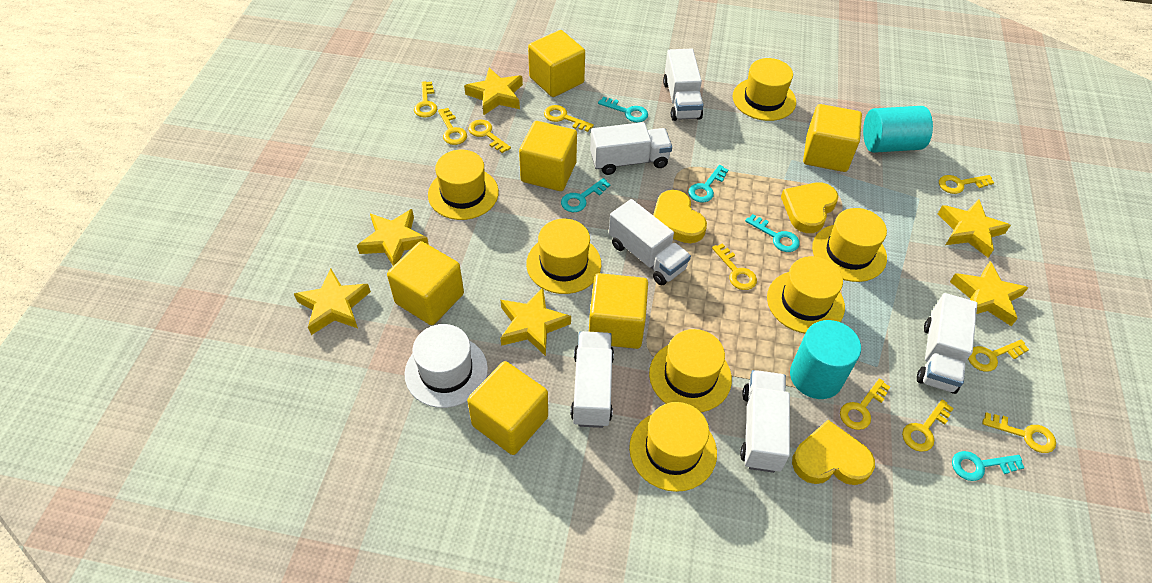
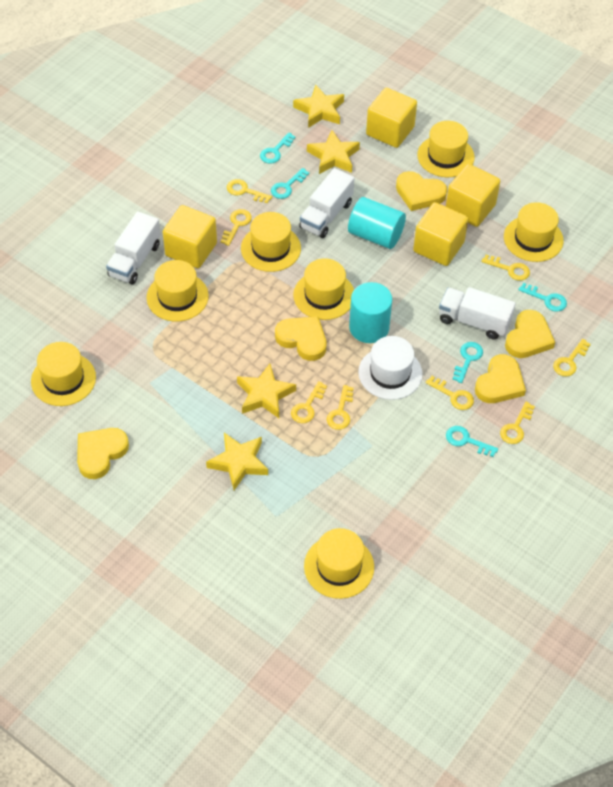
white truck: 6 -> 3
yellow cube: 6 -> 4
yellow heart: 3 -> 5
yellow key: 10 -> 8
yellow star: 6 -> 4

